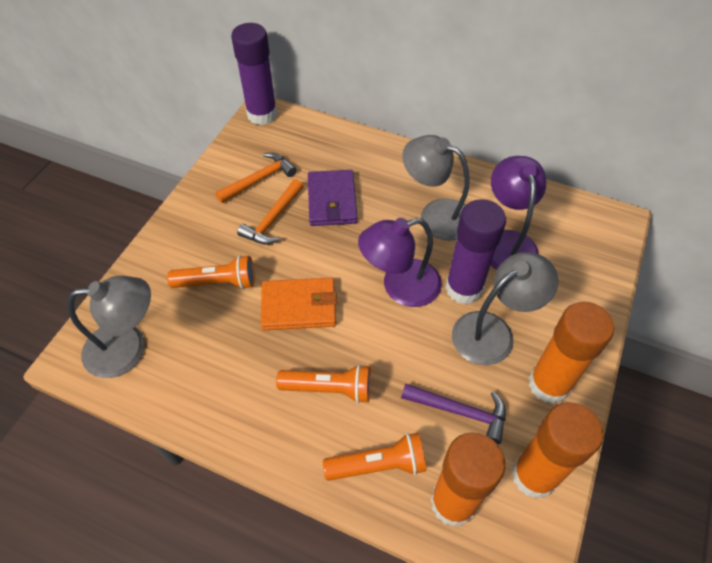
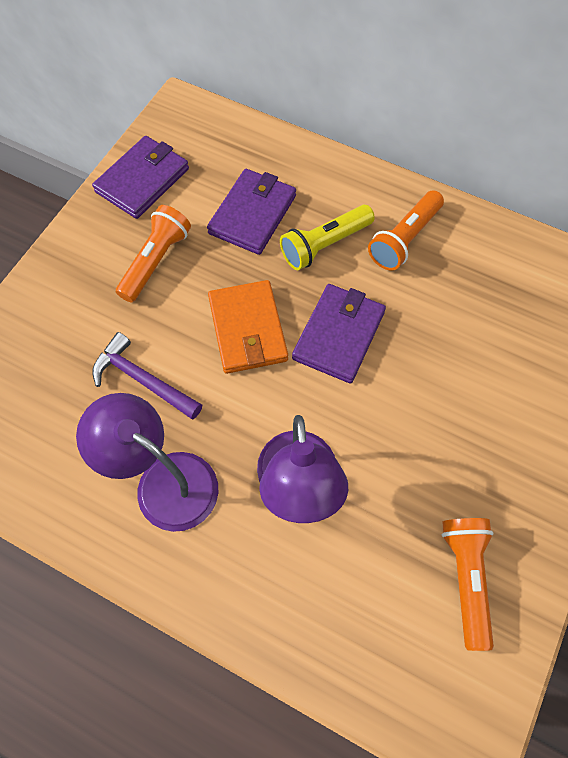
grey lamp: 3 -> 0
orange glue stick: 3 -> 0
orange hammer: 2 -> 0
purple glue stick: 2 -> 0
purple wallet: 1 -> 3
yellow flashlight: 0 -> 1

